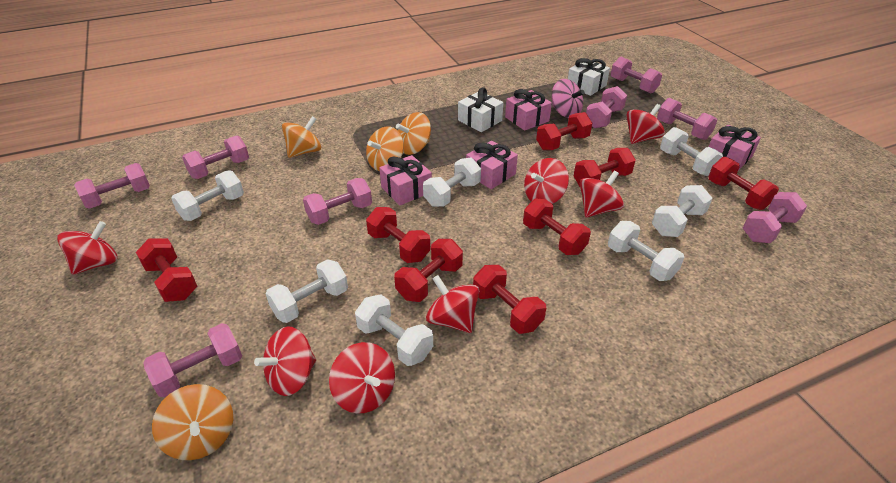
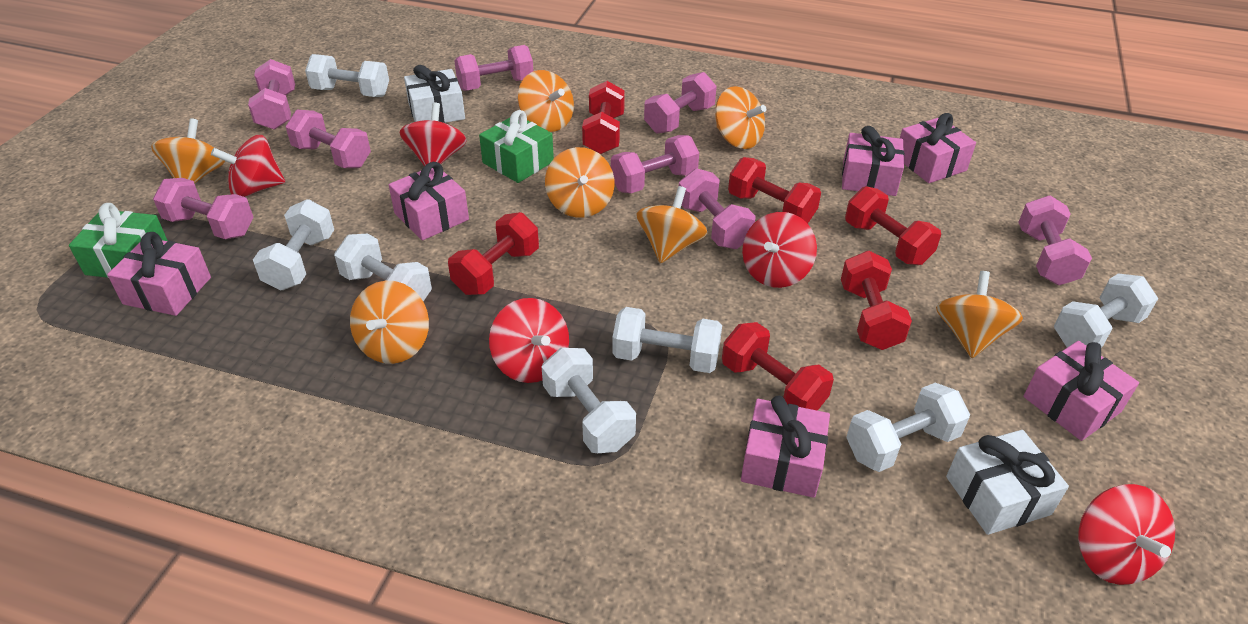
green gift: 0 -> 2
orange spinning top: 4 -> 7
pink gift: 4 -> 6
pink spinning top: 1 -> 0
red dumbbell: 8 -> 6
red spinning top: 7 -> 5

